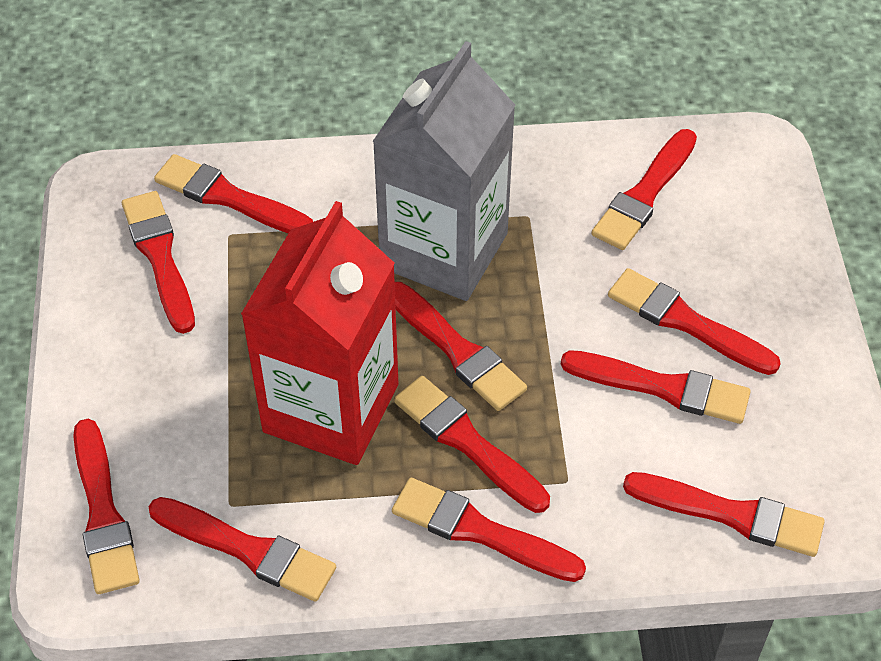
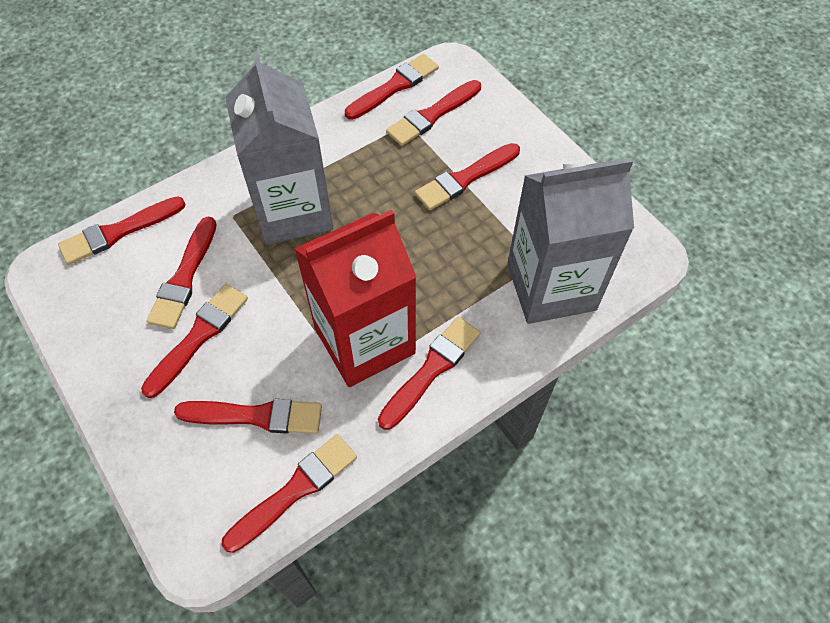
grey carton: 1 -> 2
red brush: 11 -> 9

